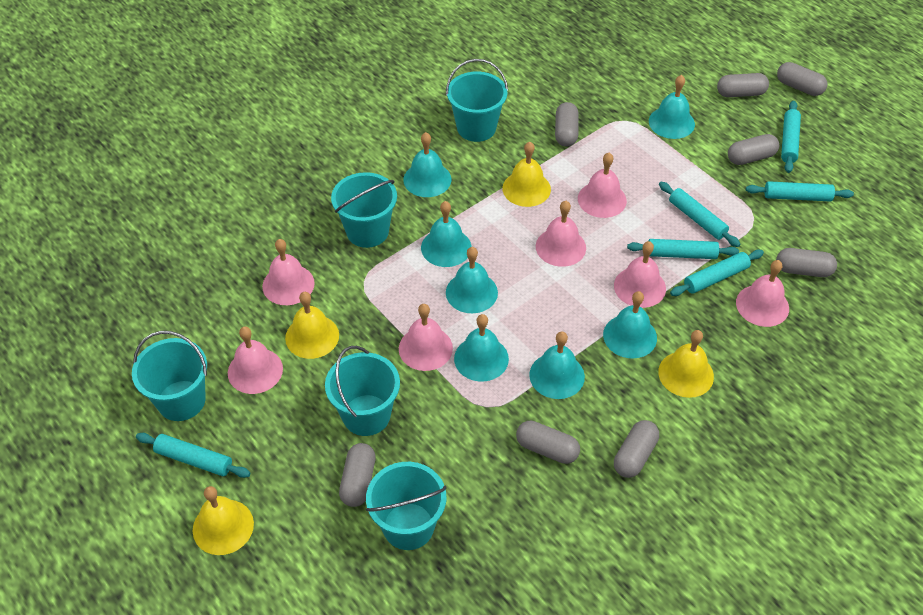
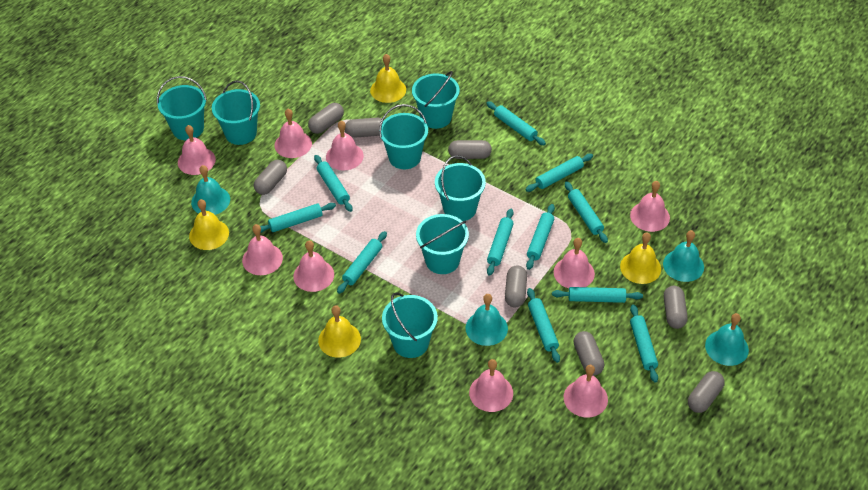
pink bell: 7 -> 9
turquoise bell: 7 -> 4
turquoise bucket: 5 -> 7
turquoise rolling pin: 6 -> 11

